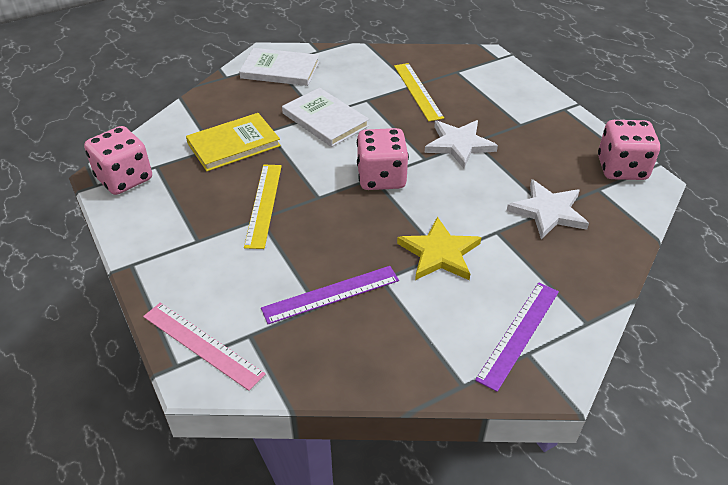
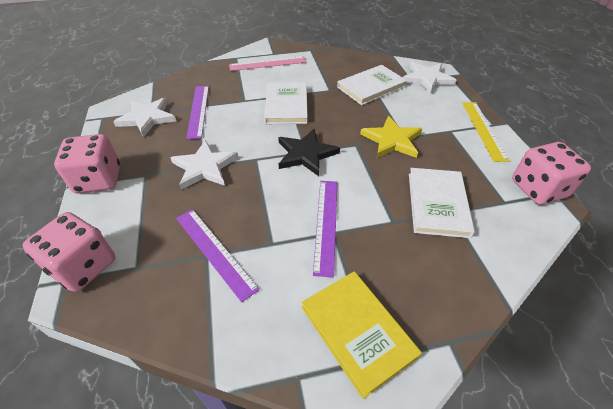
black star: 0 -> 1
purple ruler: 2 -> 3
white book: 2 -> 3
white star: 2 -> 3
yellow ruler: 2 -> 1

